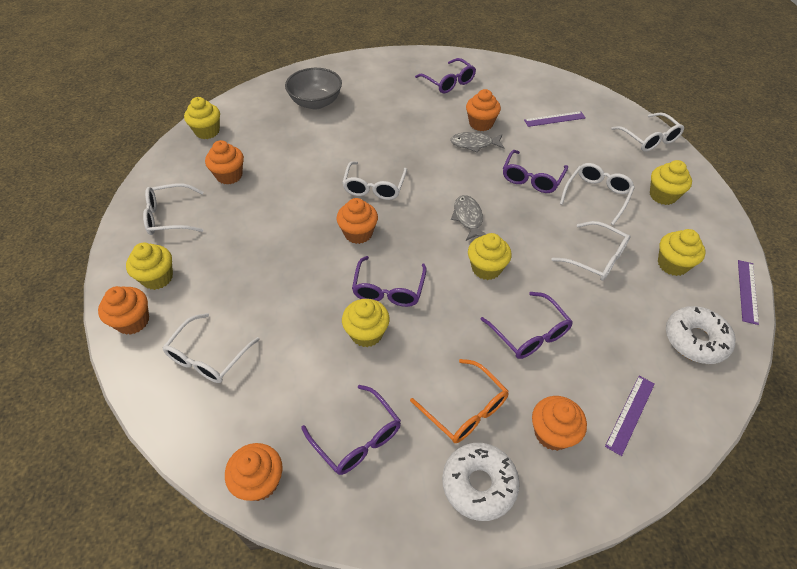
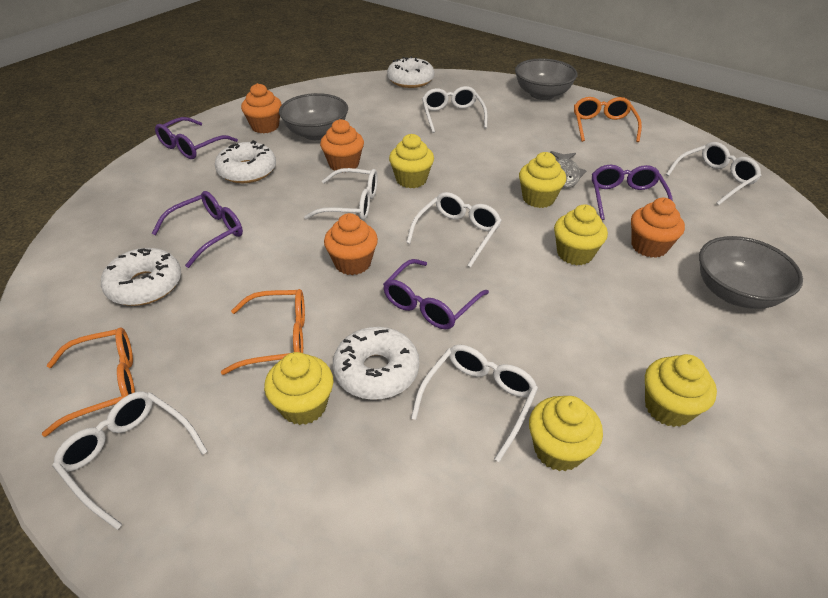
grey bowl: 1 -> 3
grey fish: 2 -> 1
orange cupcake: 6 -> 4
orange glasses: 1 -> 3
purple glasses: 5 -> 4
purple ruler: 3 -> 0
white donut: 2 -> 4

